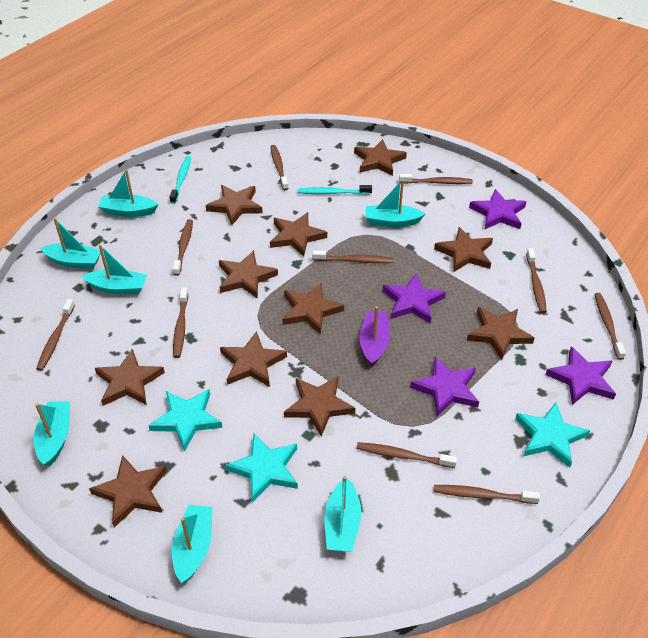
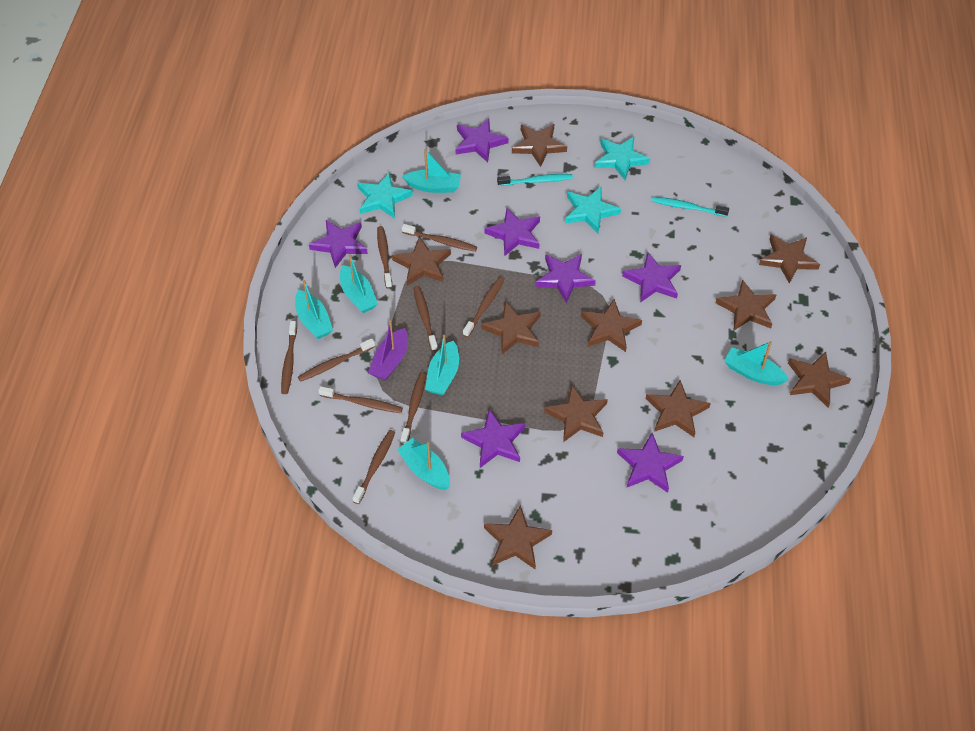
brown star: 11 -> 10
brown toothbrush: 10 -> 9
purple star: 4 -> 7
turquoise boat: 7 -> 6

